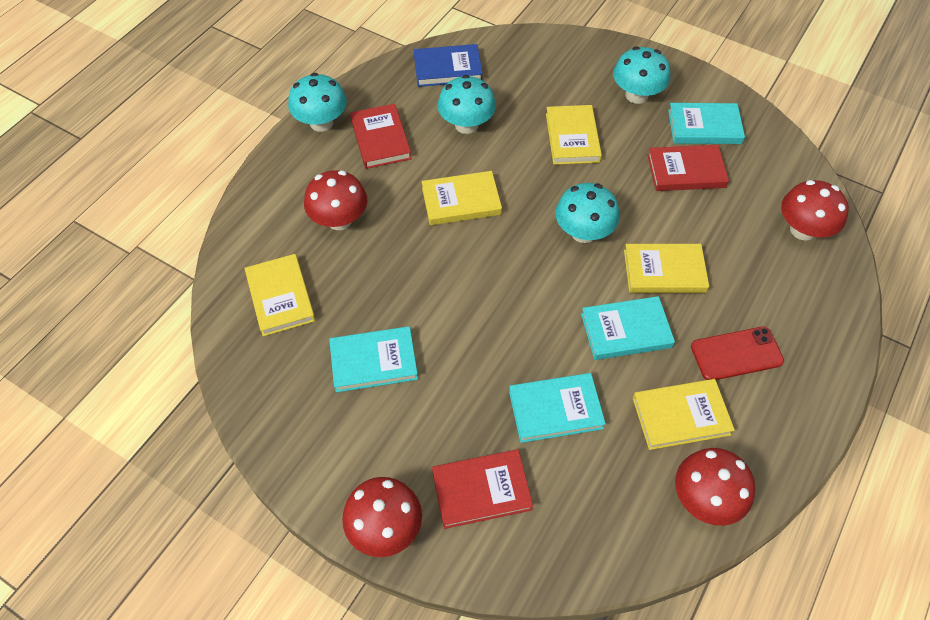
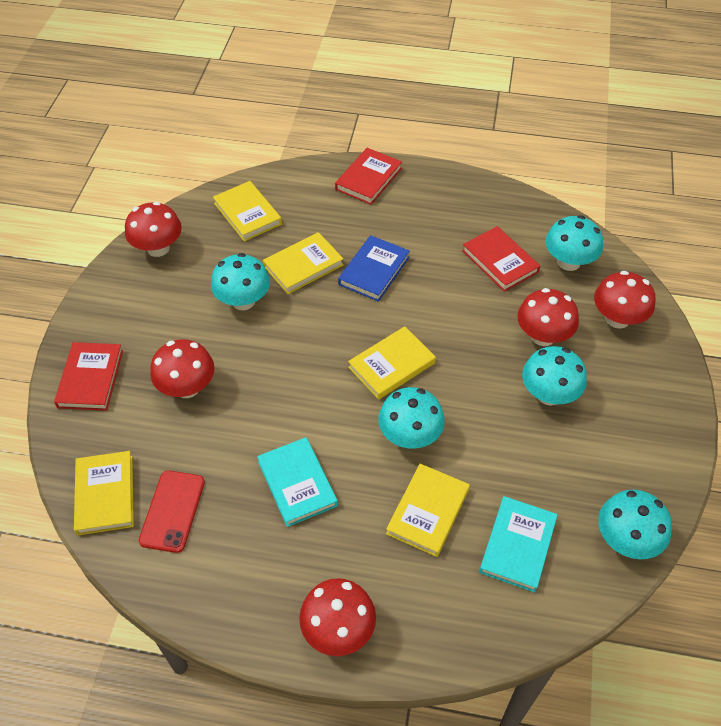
red mushroom: 4 -> 5
turquoise book: 4 -> 2
turquoise mushroom: 4 -> 5

